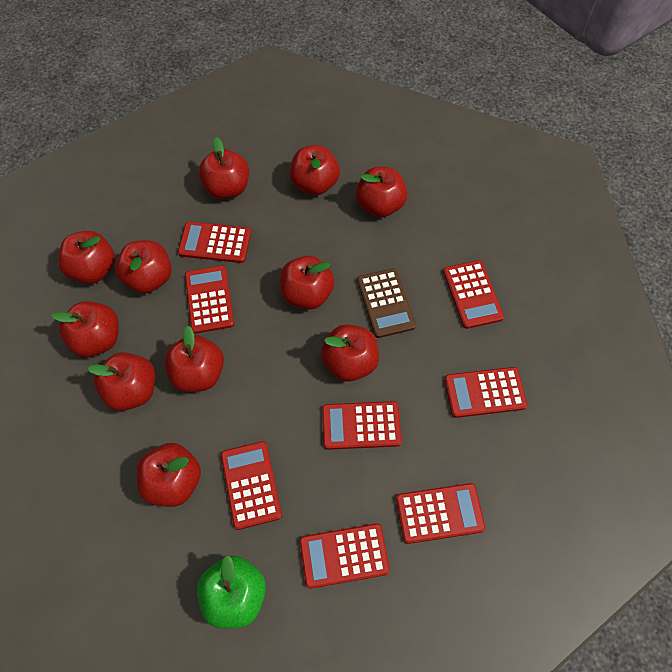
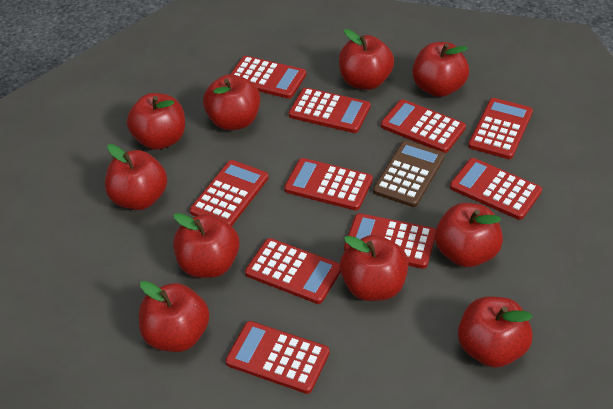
green apple: 1 -> 0
red apple: 11 -> 10
red calculator: 8 -> 10

